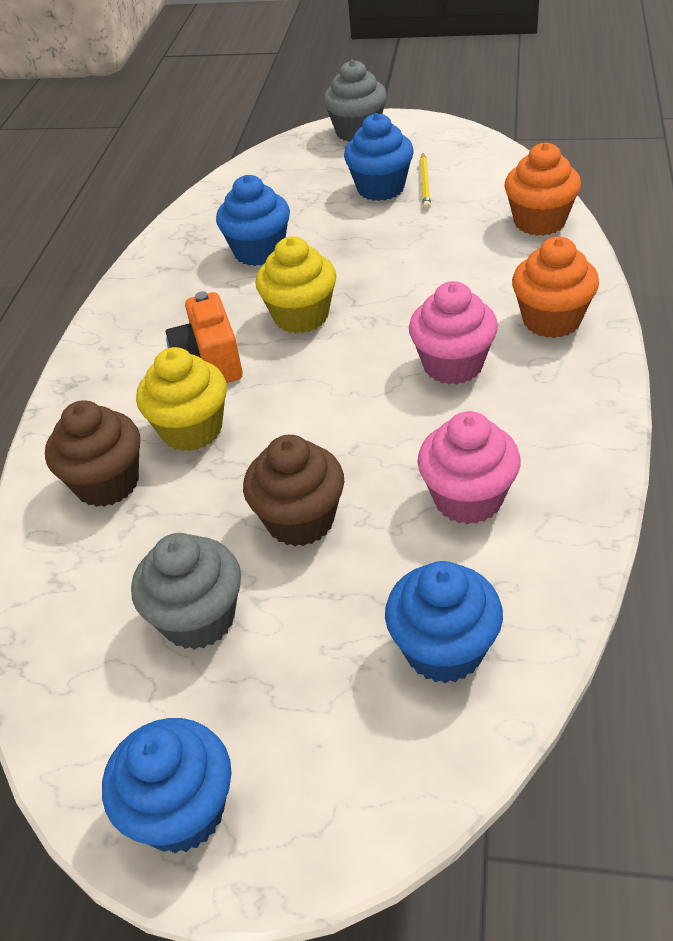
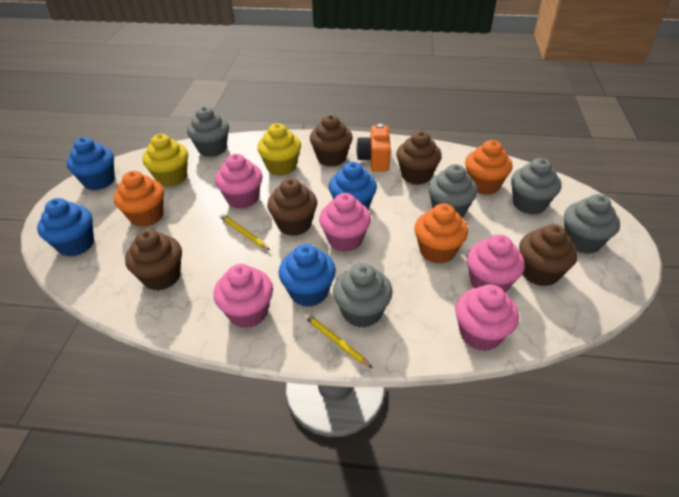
brown cupcake: 2 -> 5
grey cupcake: 2 -> 5
orange cupcake: 2 -> 3
pink cupcake: 2 -> 5
yellow pencil: 1 -> 2

